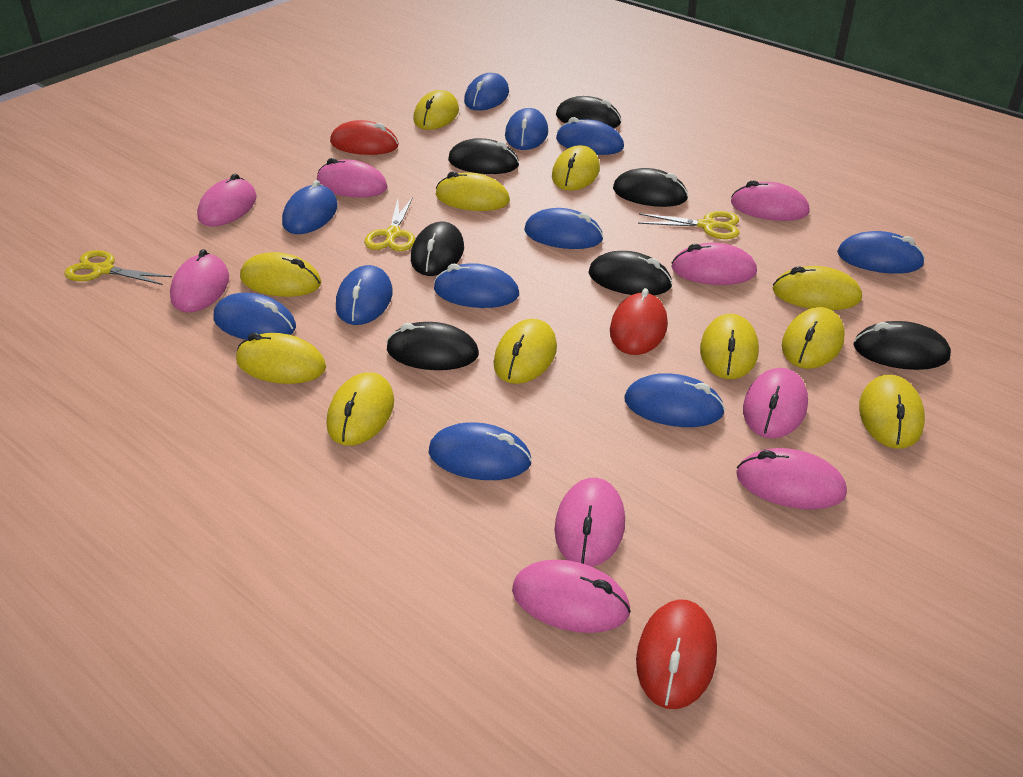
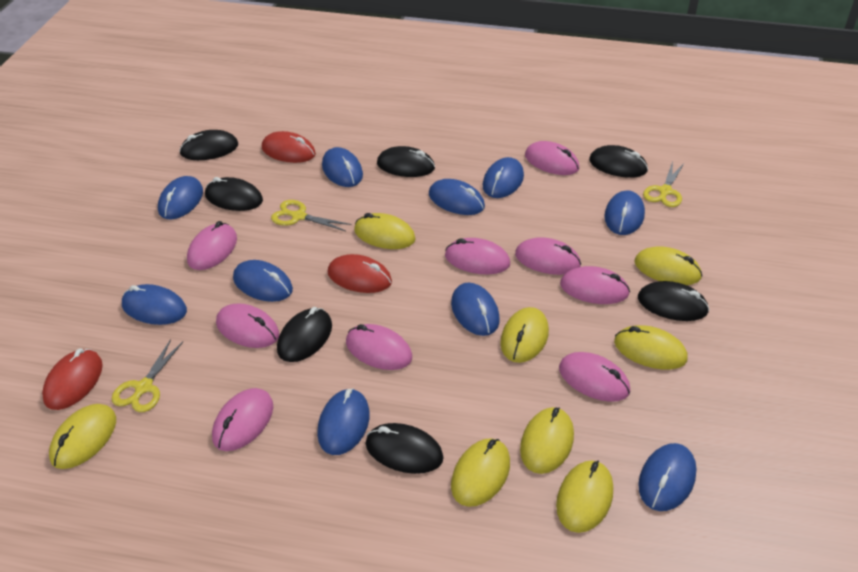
blue mouse: 11 -> 10
yellow mouse: 11 -> 8

